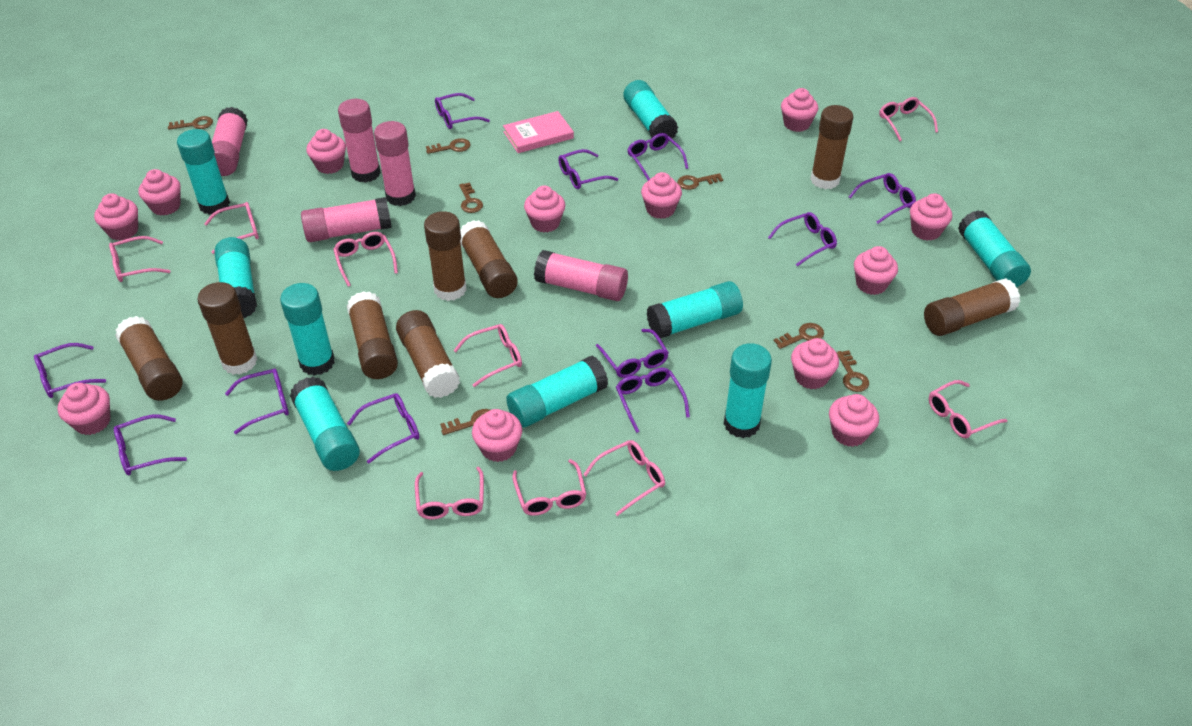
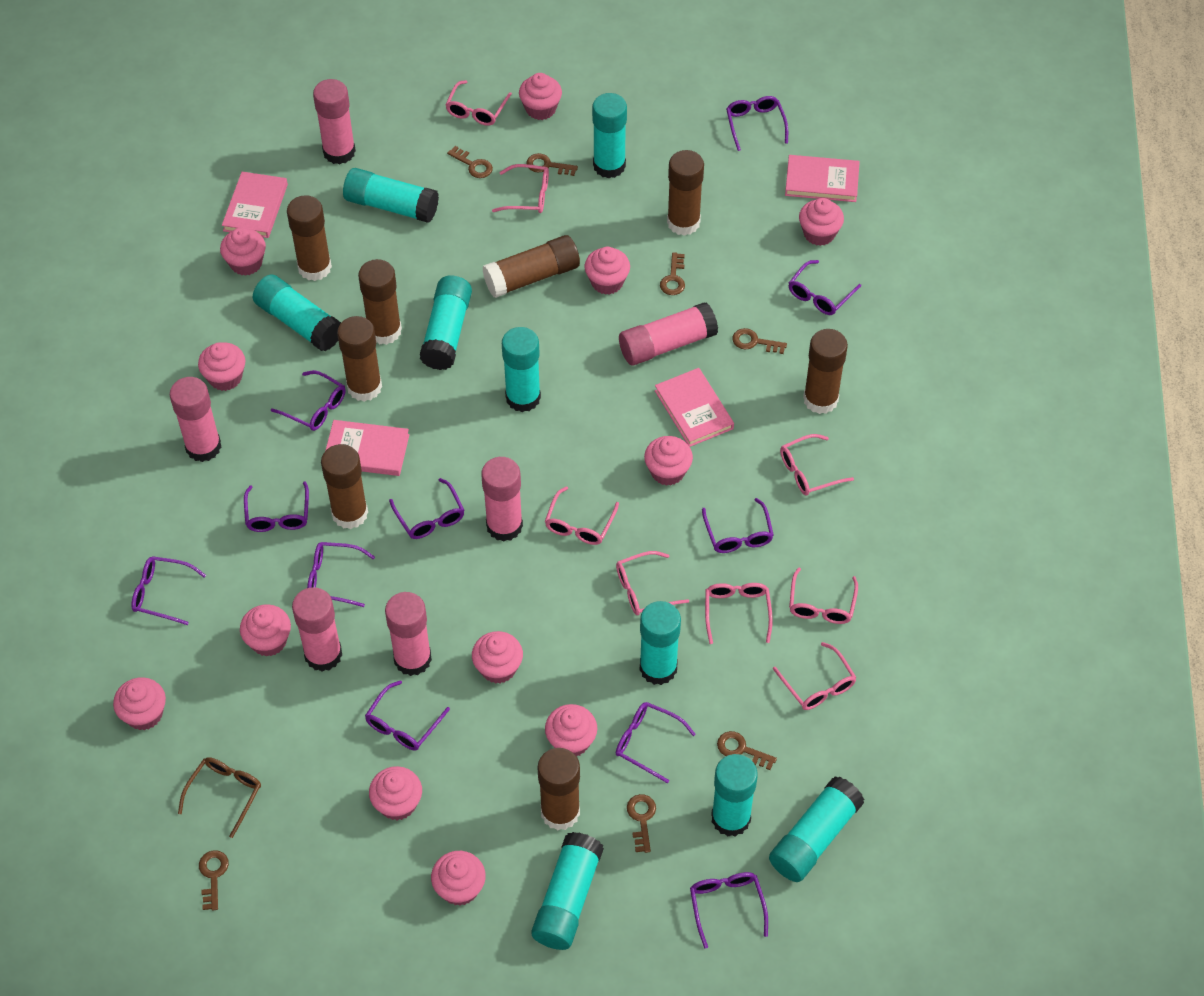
brown glasses: 0 -> 1
pink book: 1 -> 4
pink glasses: 9 -> 8
pink glue stick: 5 -> 6

